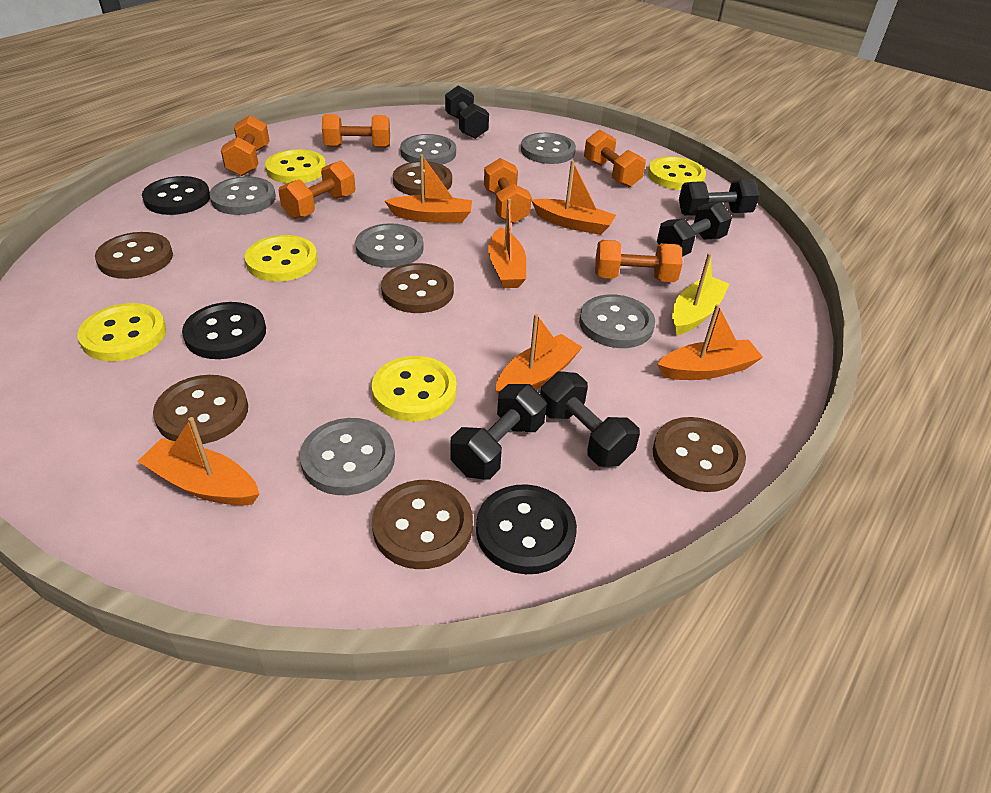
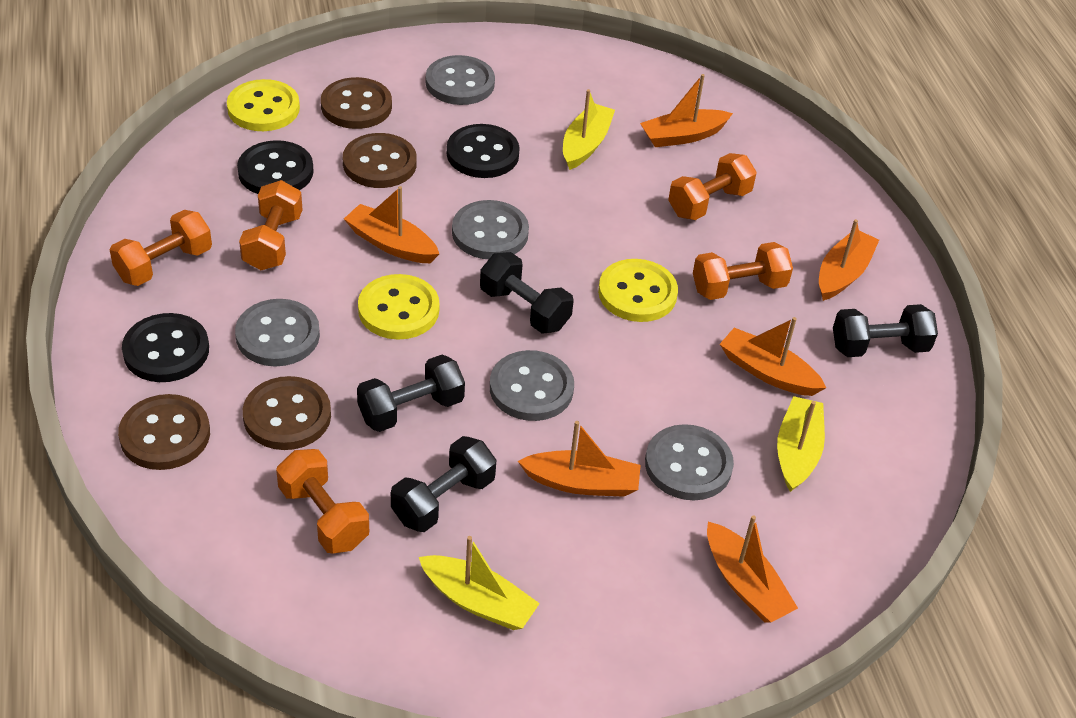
black dumbbell: 5 -> 4
brown button: 6 -> 4
grey button: 6 -> 5
orange dumbbell: 6 -> 5
yellow boat: 1 -> 3
yellow button: 5 -> 3

